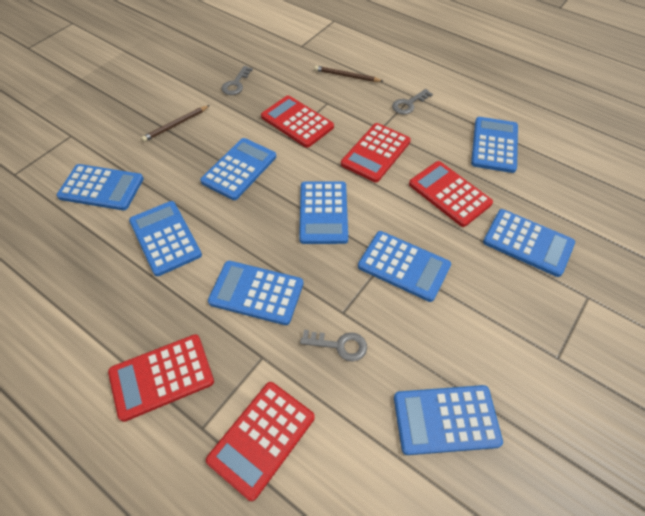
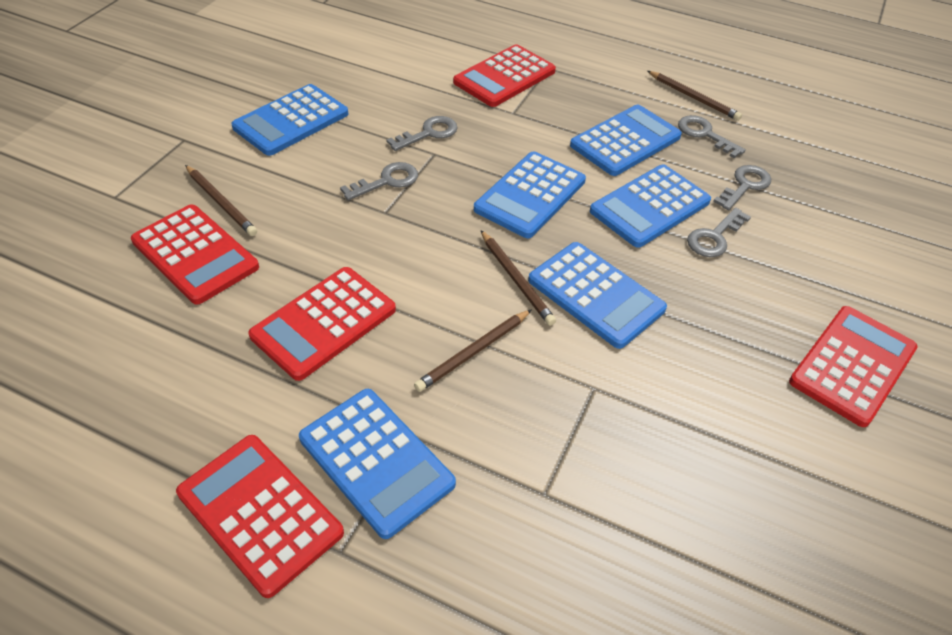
blue calculator: 9 -> 6
brown pencil: 2 -> 4
grey key: 3 -> 5

